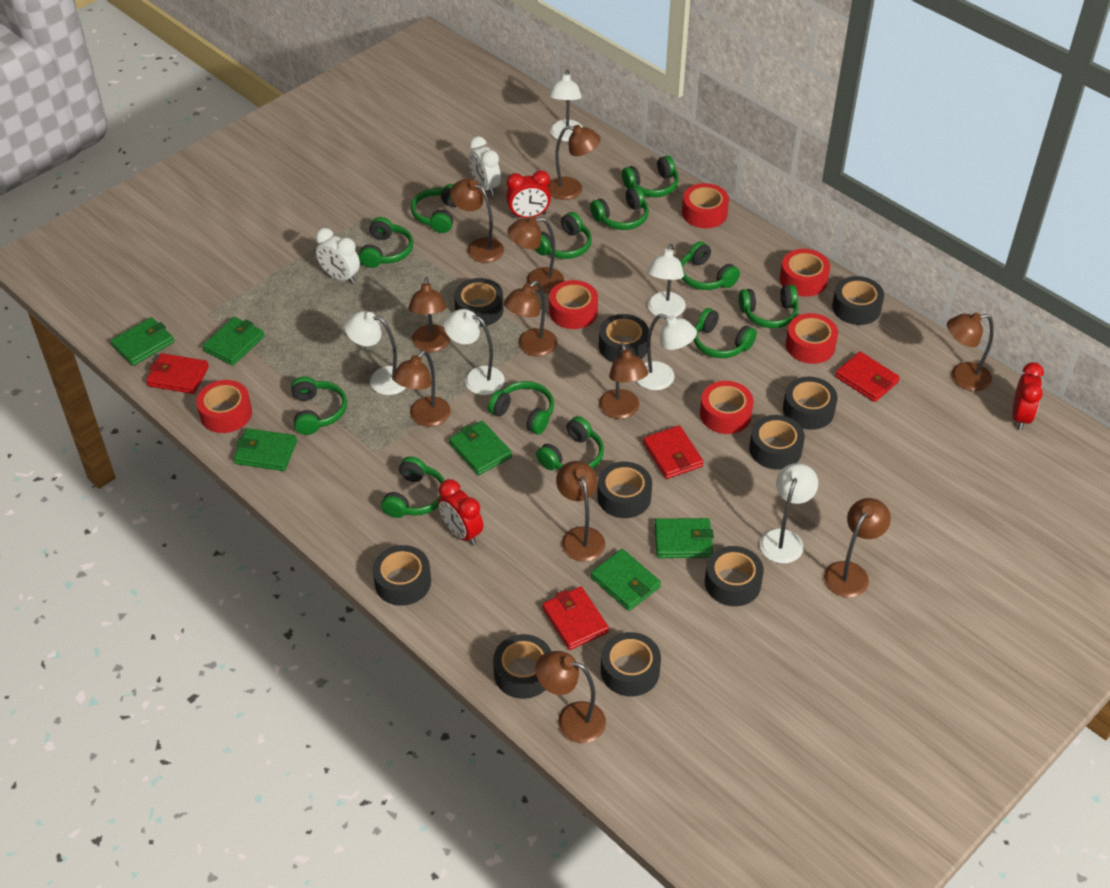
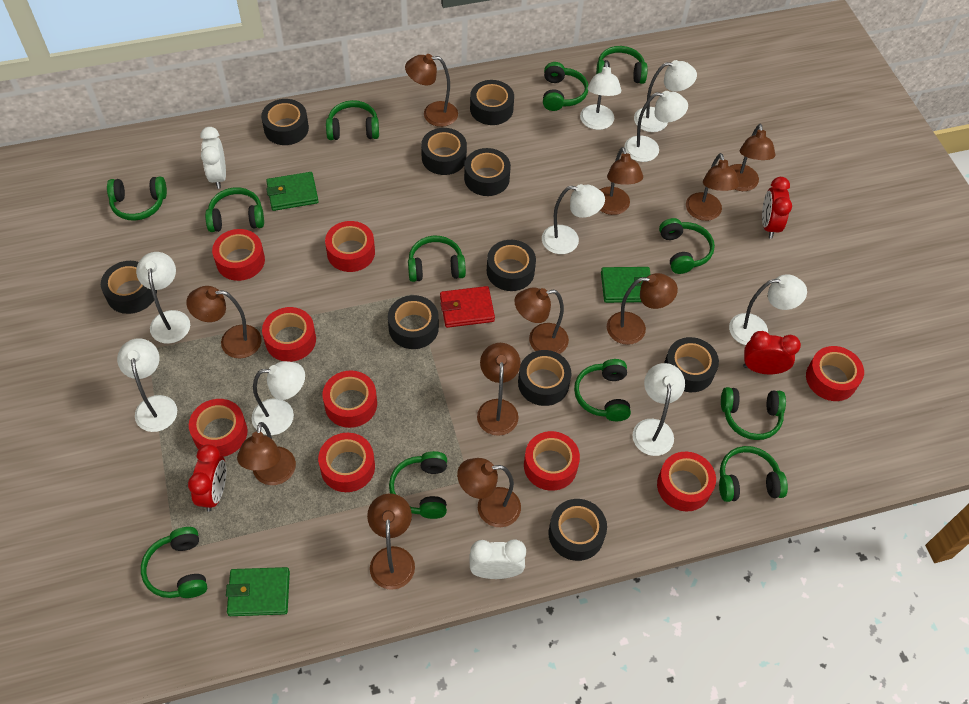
green wallet: 6 -> 3
red tape: 6 -> 9
red wallet: 4 -> 1
white lamp: 6 -> 9

